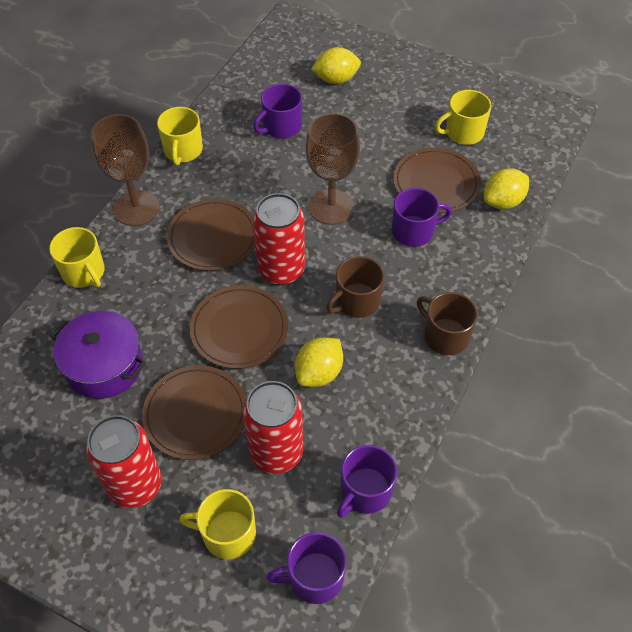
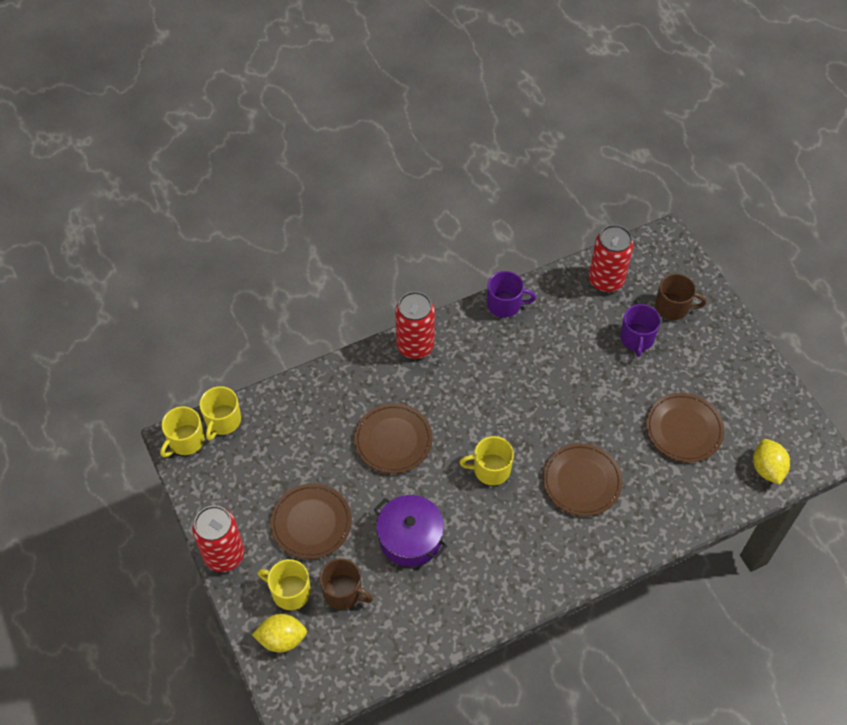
brown goblet: 2 -> 0
purple mug: 4 -> 2
yellow lemon: 3 -> 2

